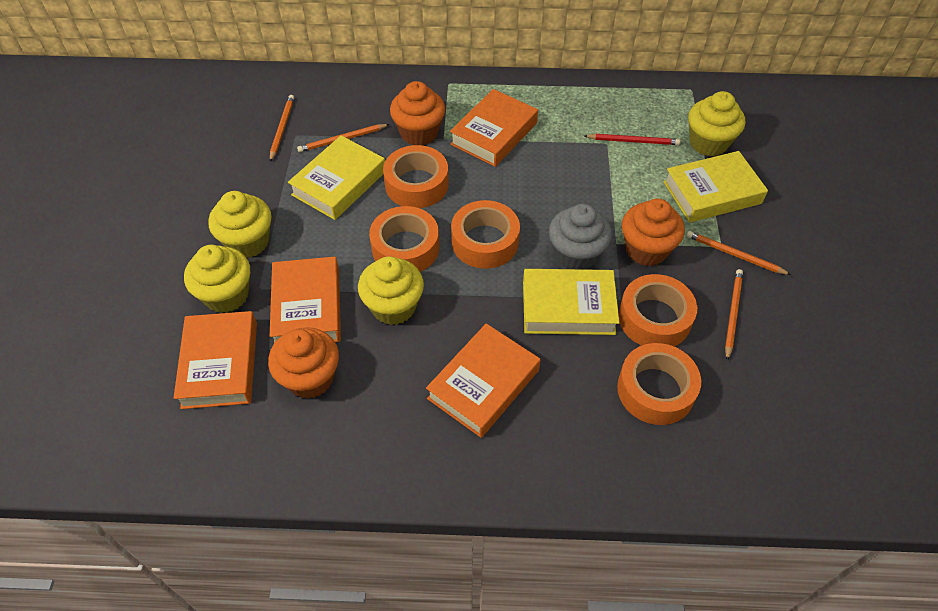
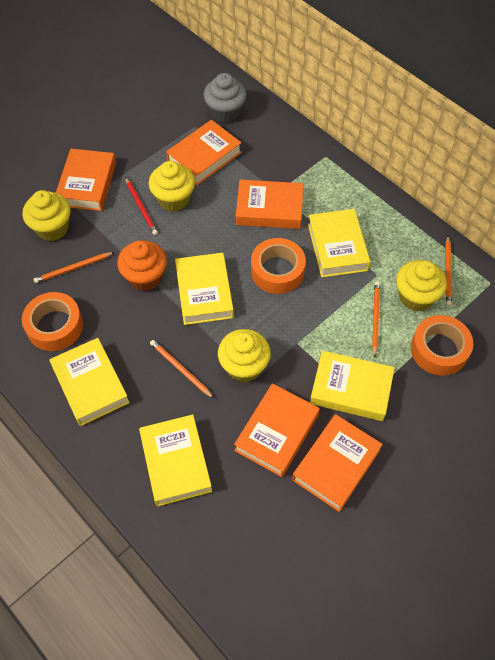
orange book: 4 -> 5
orange cupcake: 3 -> 1
orange tape: 5 -> 3
yellow book: 3 -> 5

